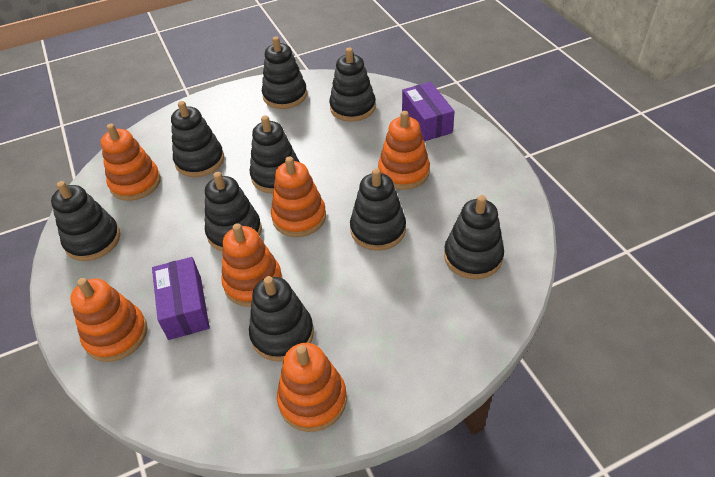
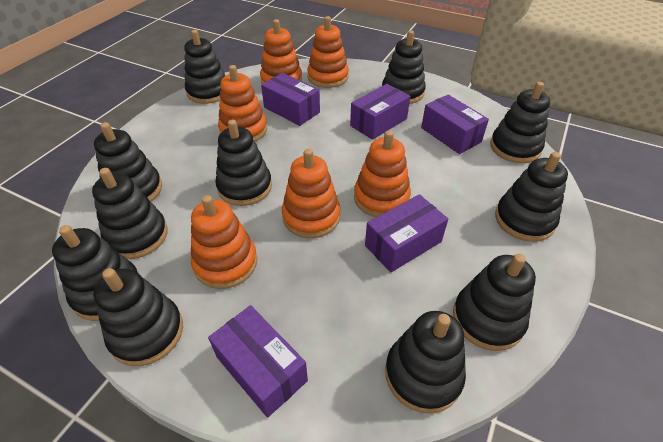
black stacking toy: 9 -> 11
purple box: 2 -> 5

